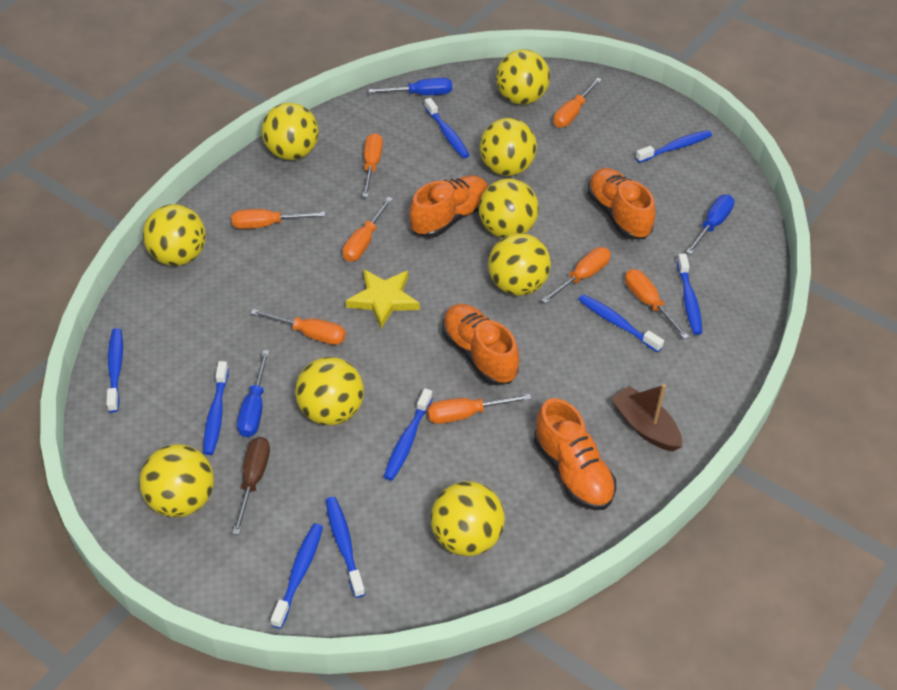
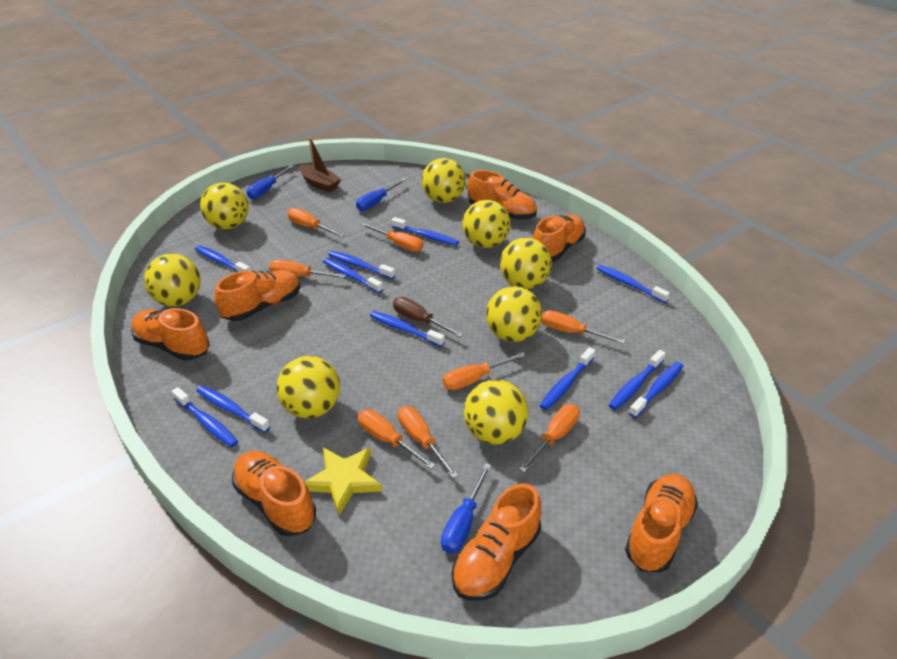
blue toothbrush: 9 -> 11
orange shoe: 4 -> 7
yellow ball: 9 -> 8

